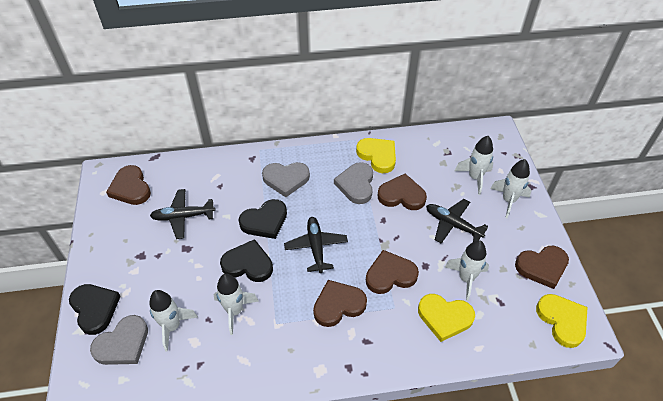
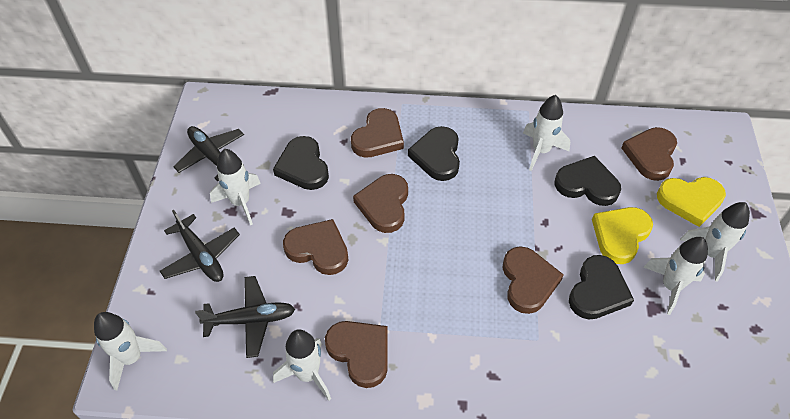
black heart: 3 -> 4
brown heart: 5 -> 6
grey heart: 3 -> 0
white rocket: 5 -> 6
yellow heart: 3 -> 2

